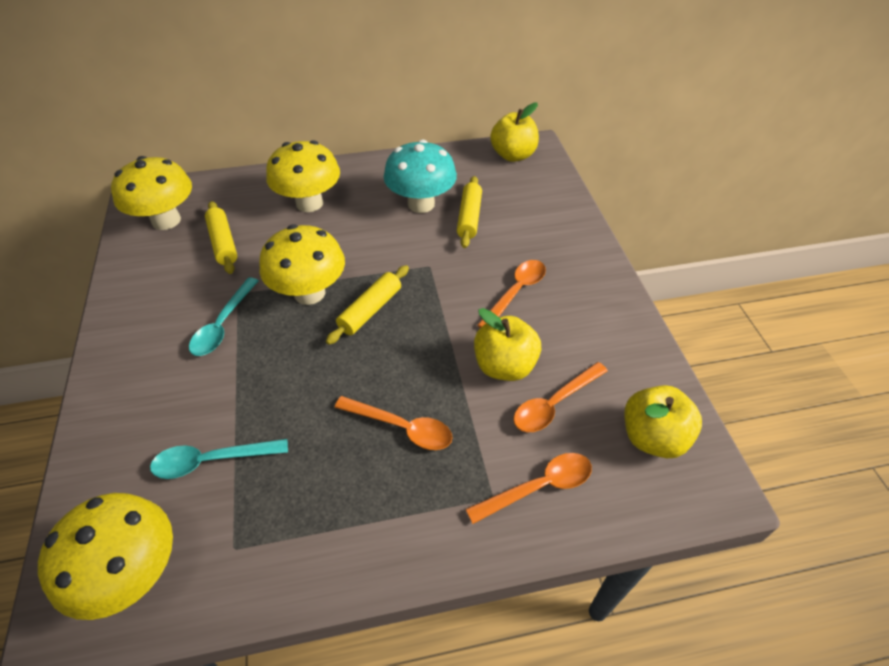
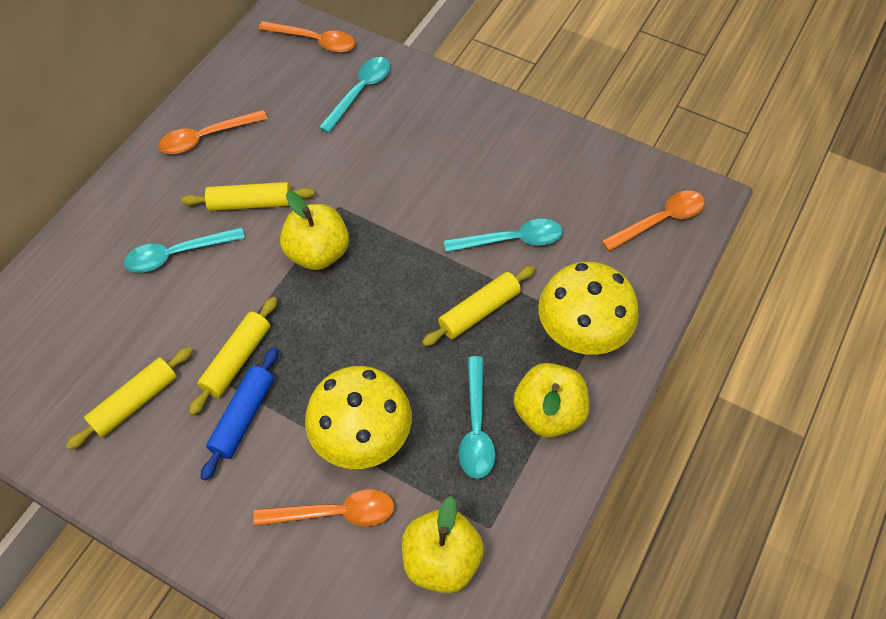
blue rolling pin: 0 -> 1
turquoise mushroom: 1 -> 0
turquoise spoon: 2 -> 4
yellow mushroom: 4 -> 2
yellow rolling pin: 3 -> 4

